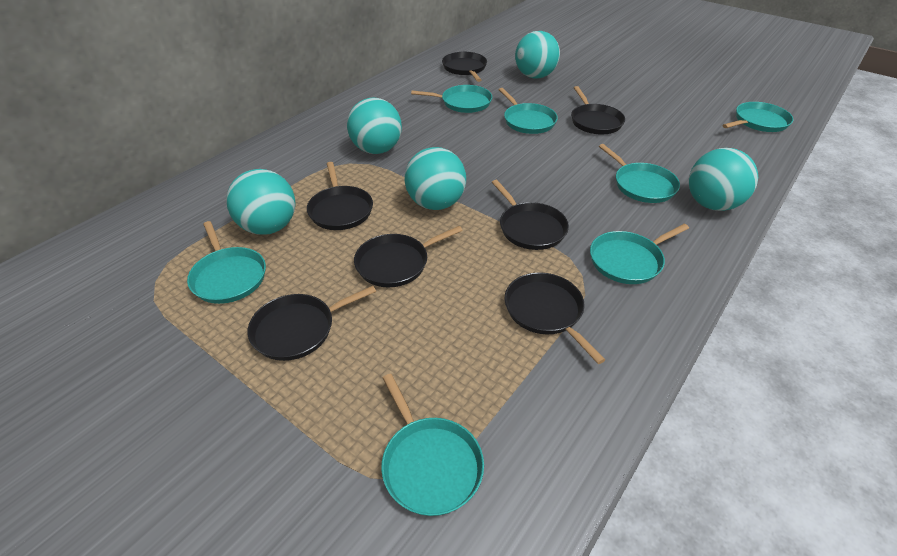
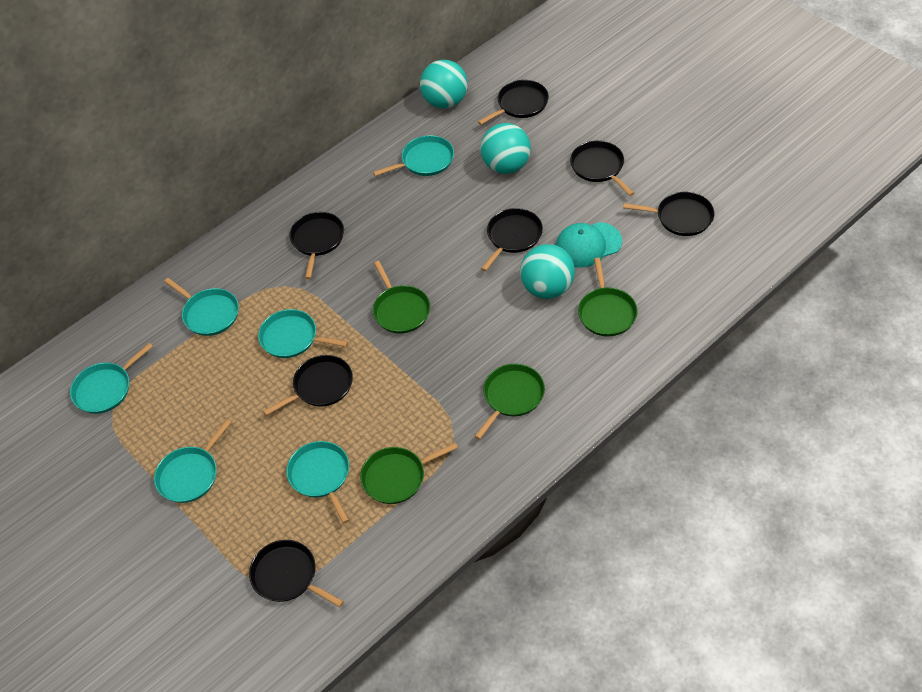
green pan: 0 -> 4
turquoise ball: 5 -> 3
turquoise cap: 0 -> 1
turquoise pan: 7 -> 6

